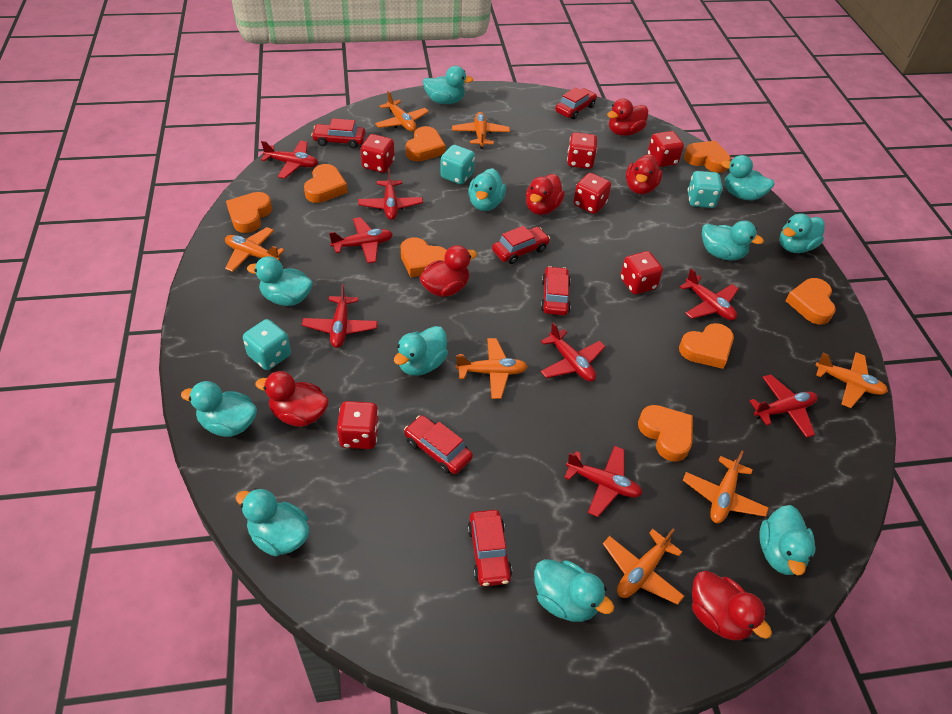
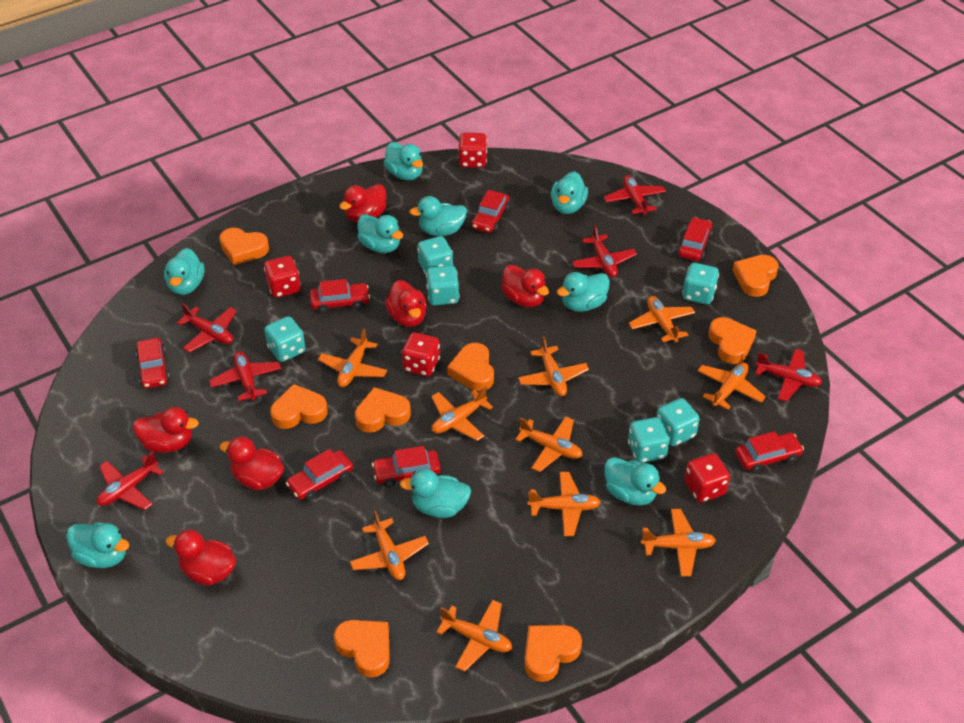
orange plane: 7 -> 10
red car: 6 -> 7
red dice: 6 -> 4
red plane: 8 -> 6
turquoise dice: 3 -> 6
turquoise duck: 11 -> 9

